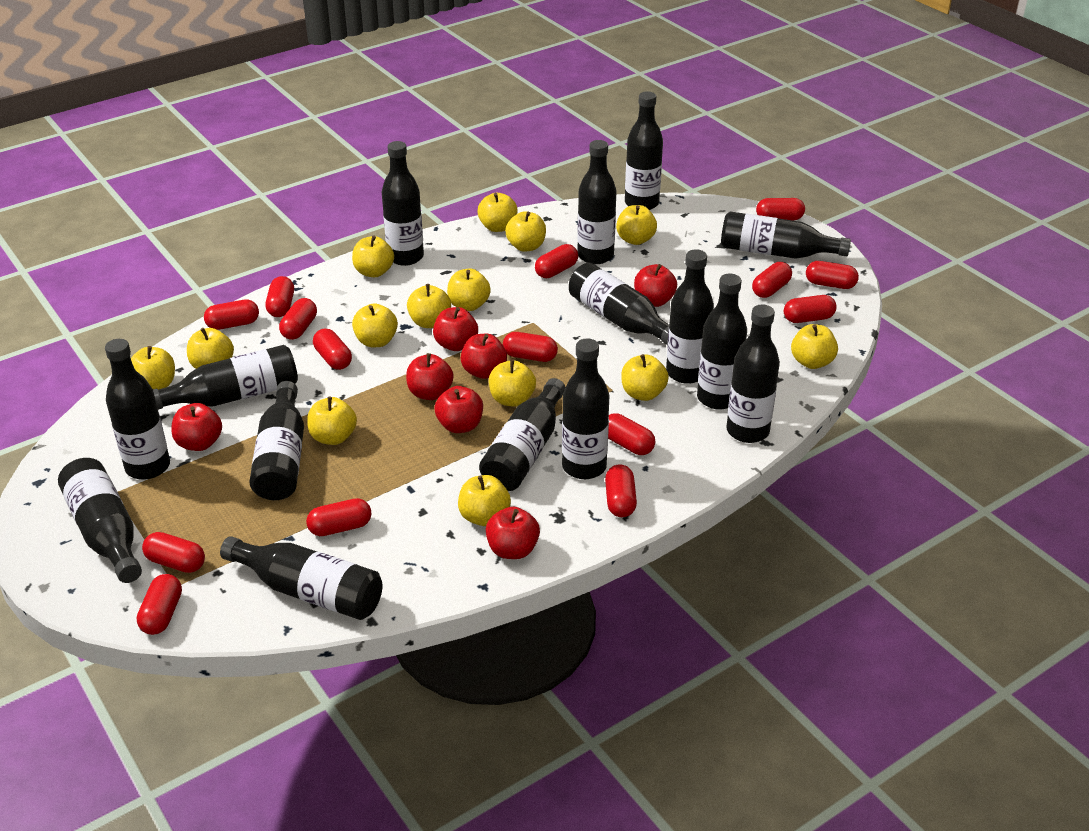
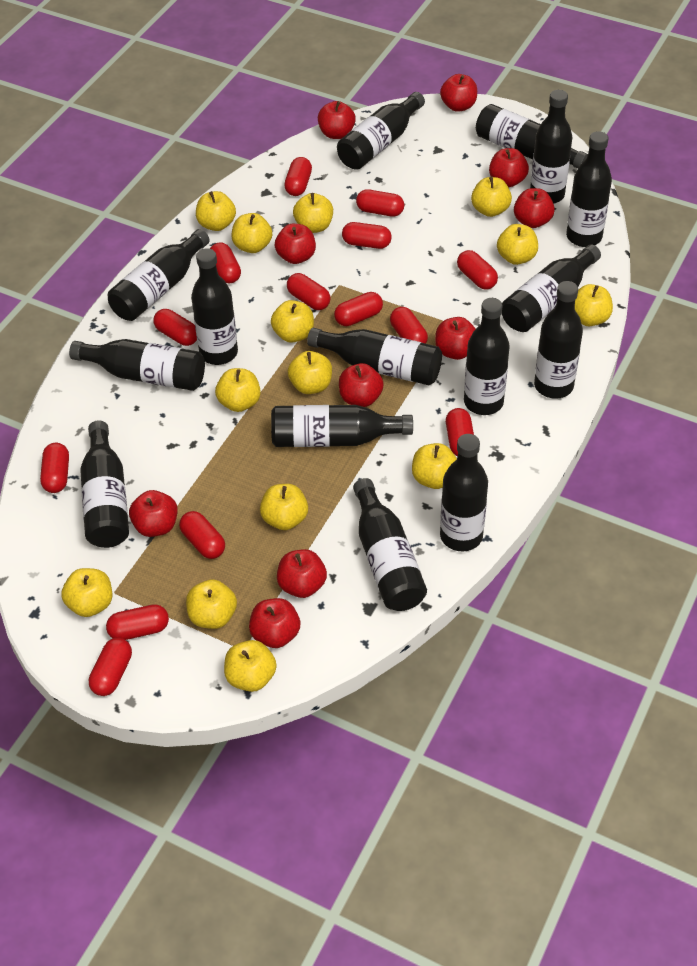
red apple: 7 -> 10
red capsule: 15 -> 14

